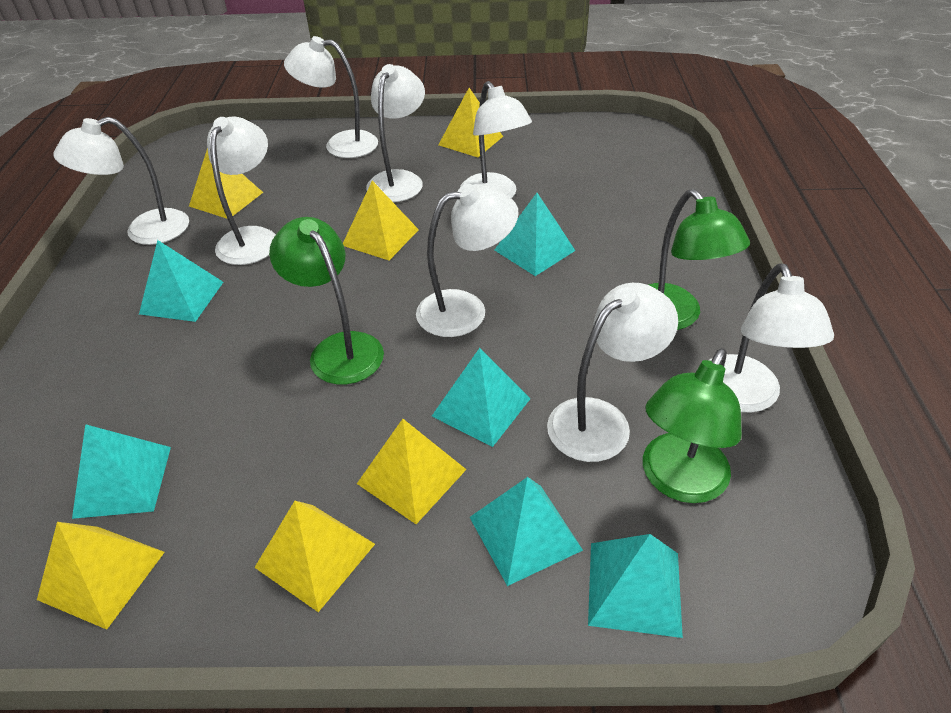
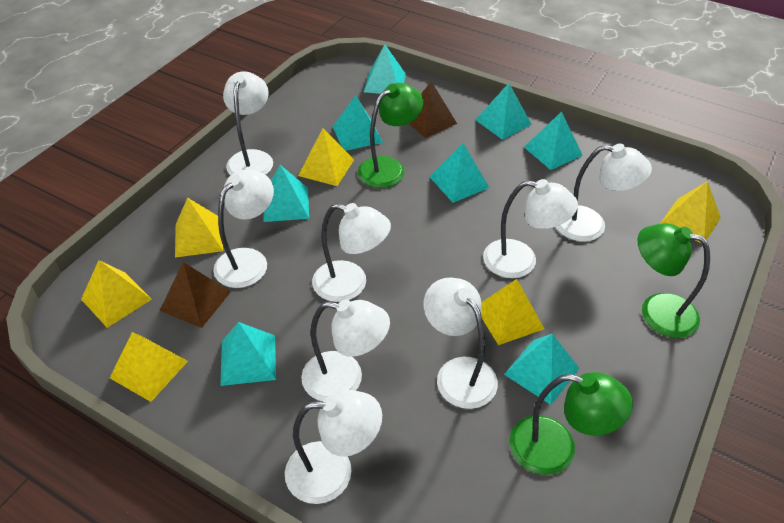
brown pyramid: 0 -> 2
turquoise pyramid: 6 -> 8

